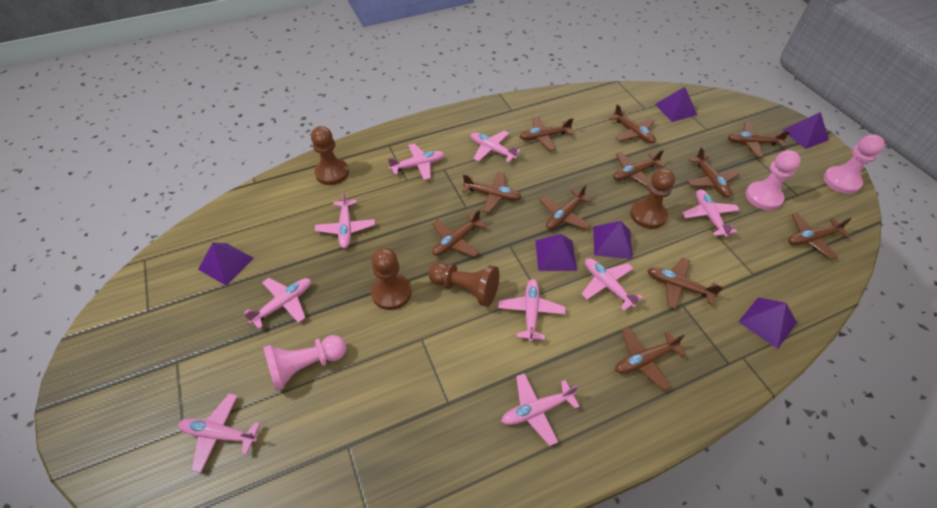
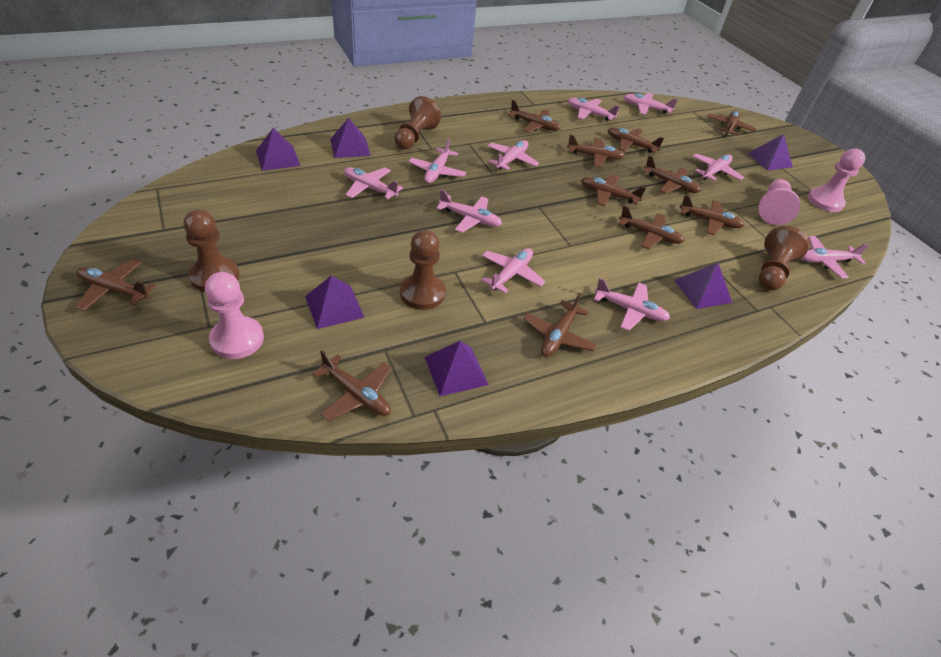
pink plane: 9 -> 10

